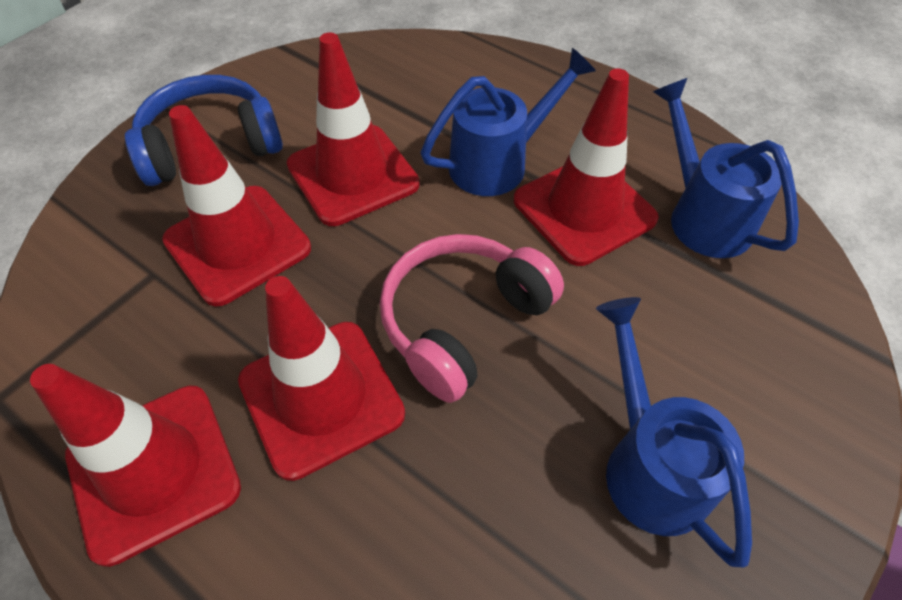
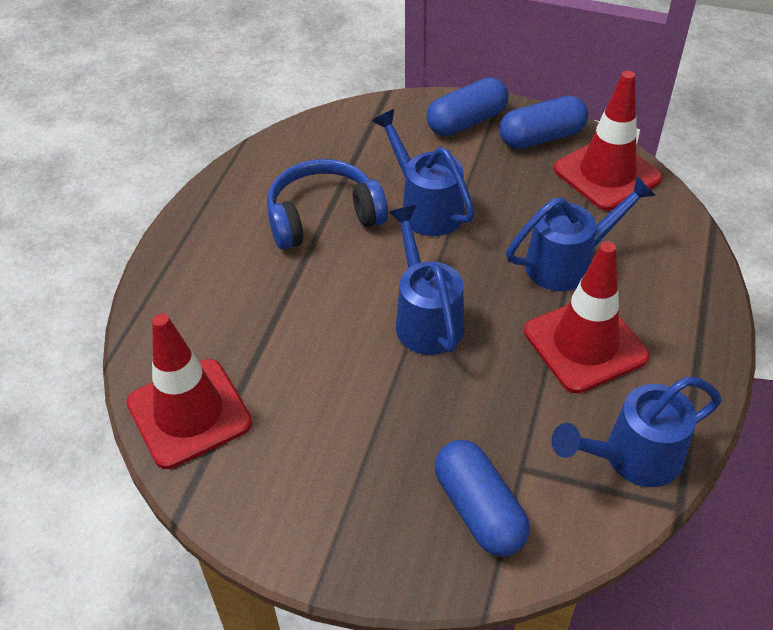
blue capsule: 0 -> 3
blue watering can: 3 -> 4
pink headphones: 1 -> 0
red traffic cone: 5 -> 3

